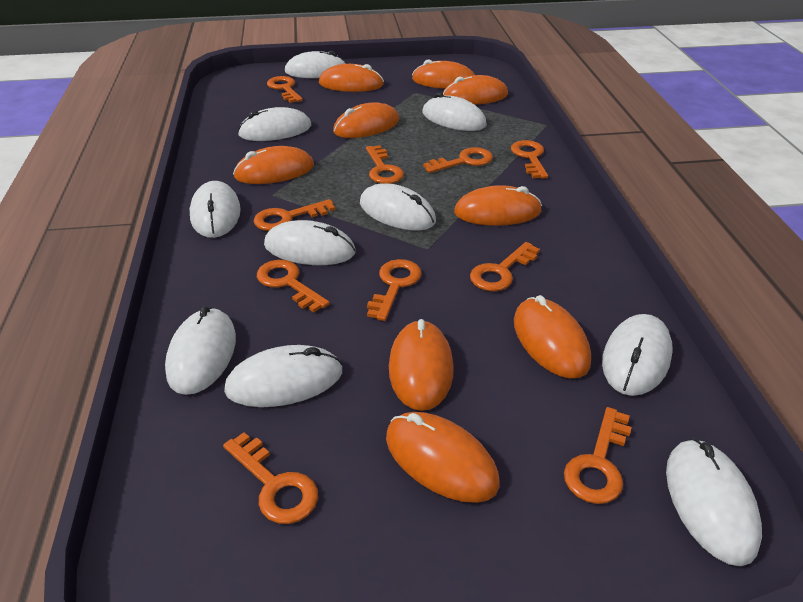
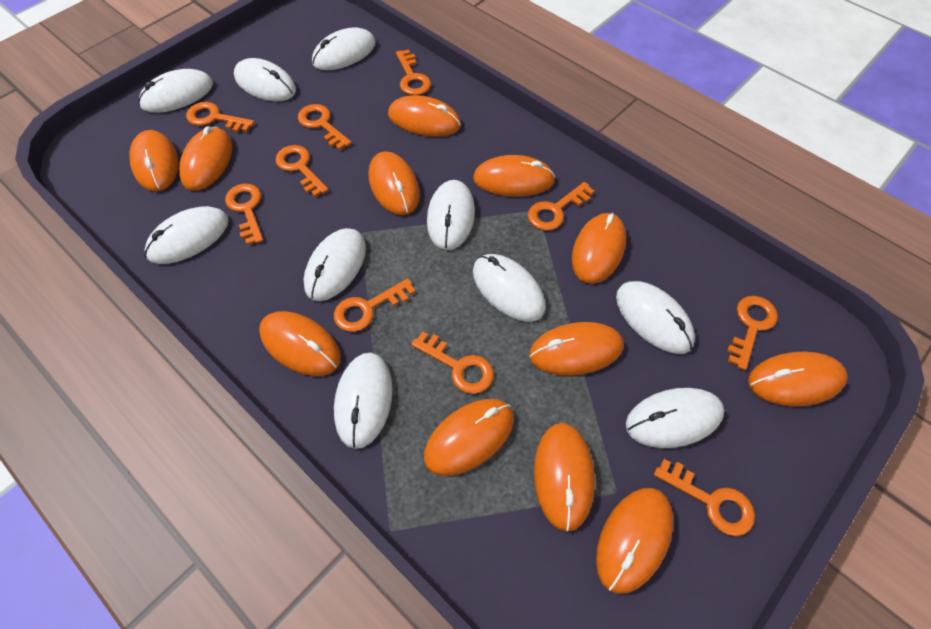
orange mouse: 9 -> 12

